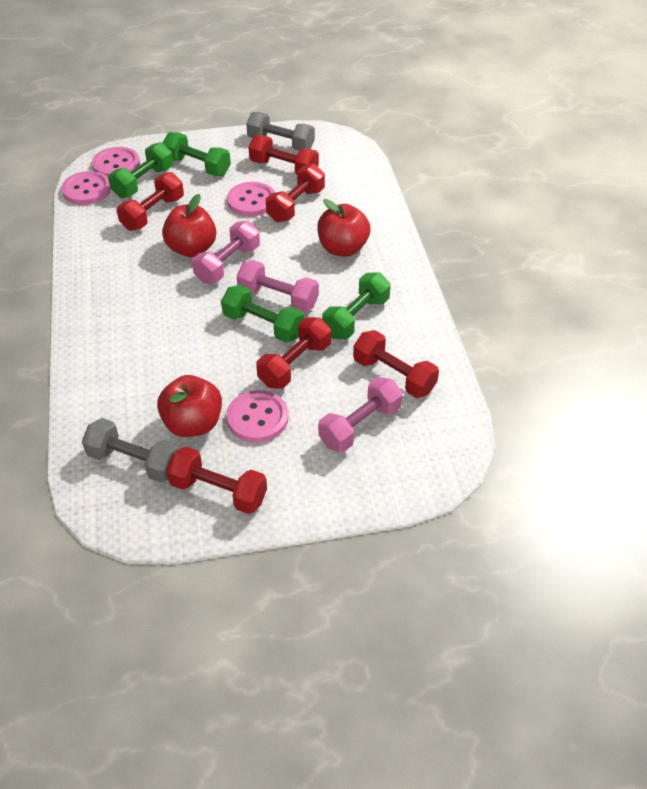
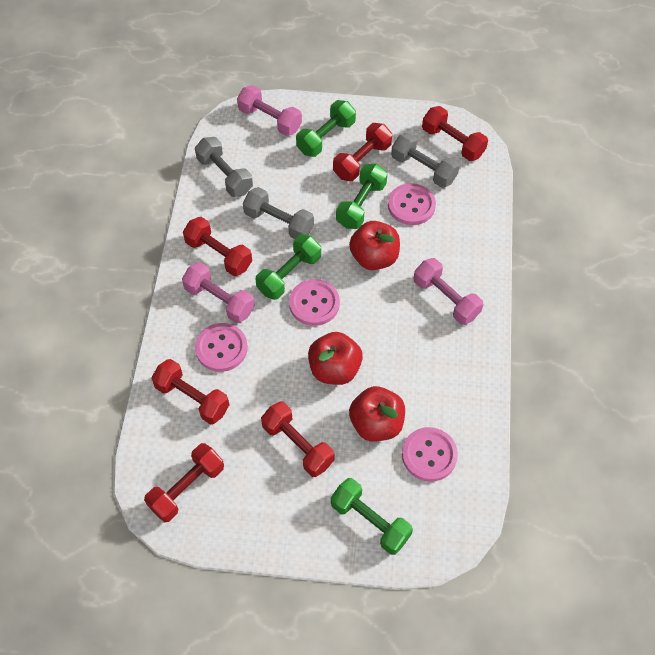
grey dumbbell: 2 -> 3

